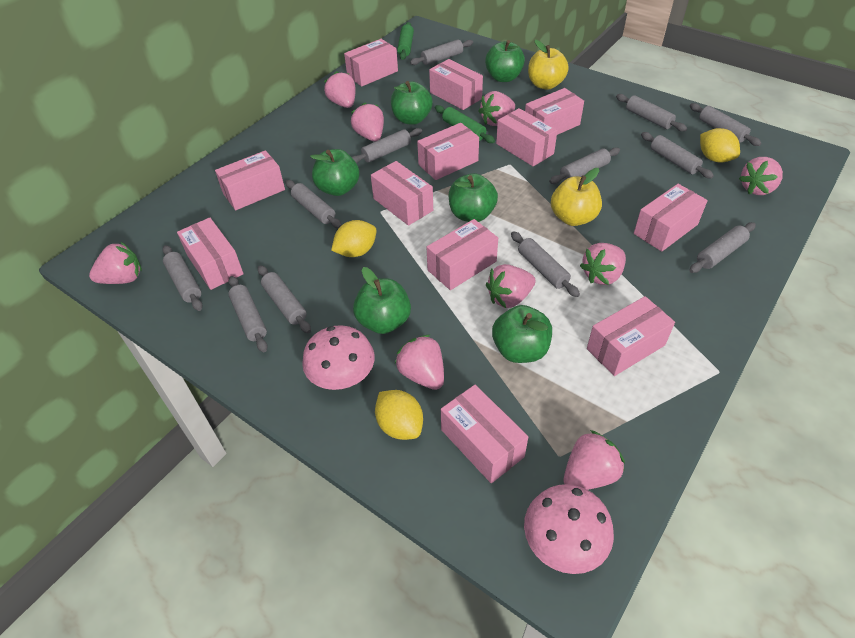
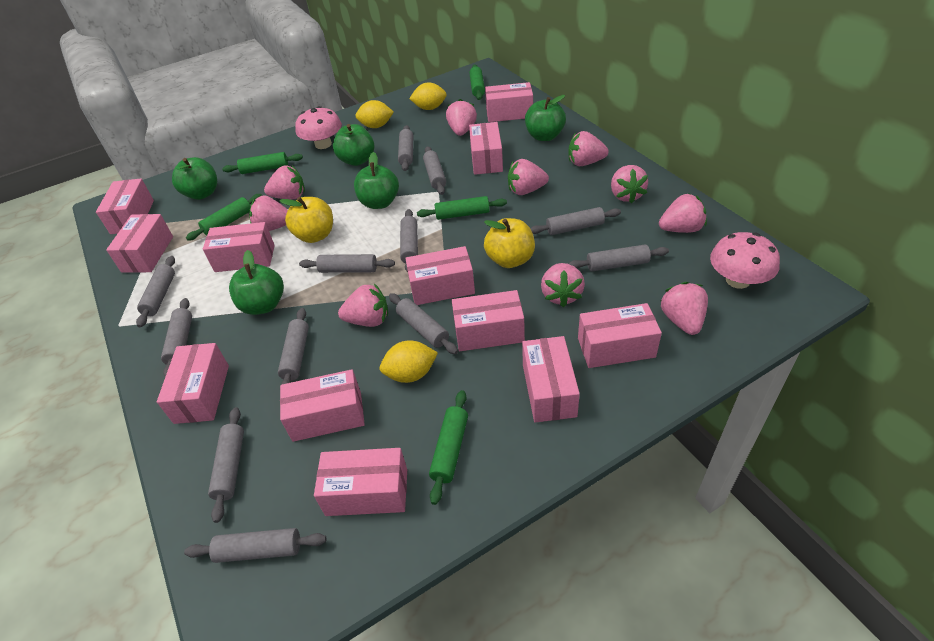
green apple: 6 -> 5
green rolling pin: 2 -> 5
pink strawberry: 9 -> 10

